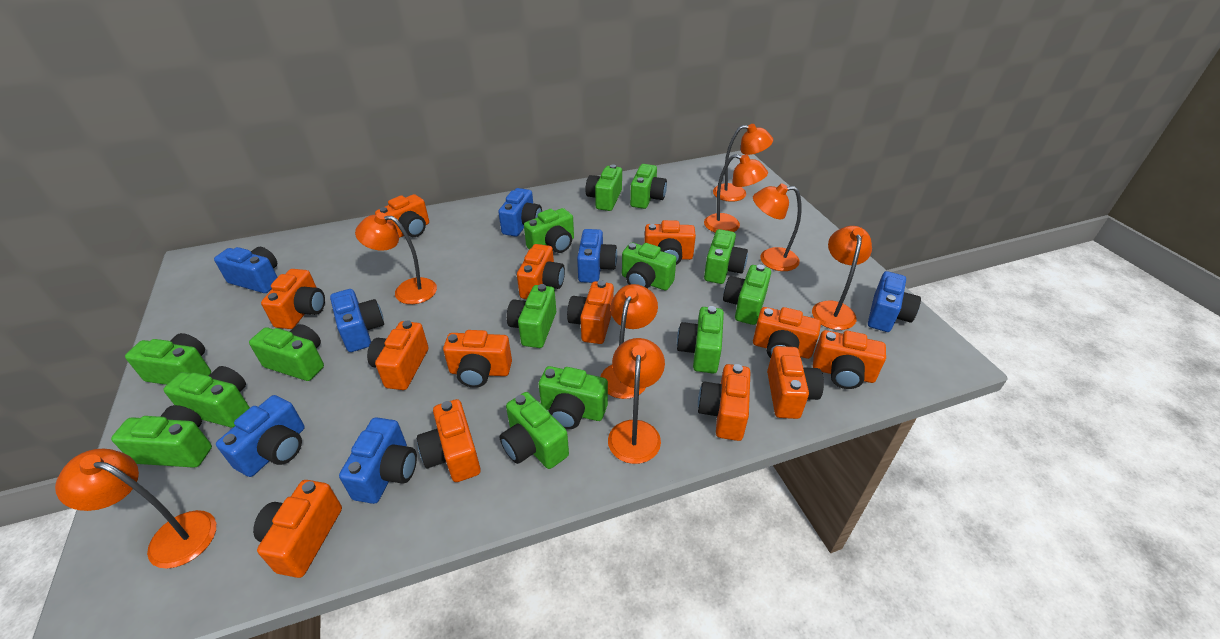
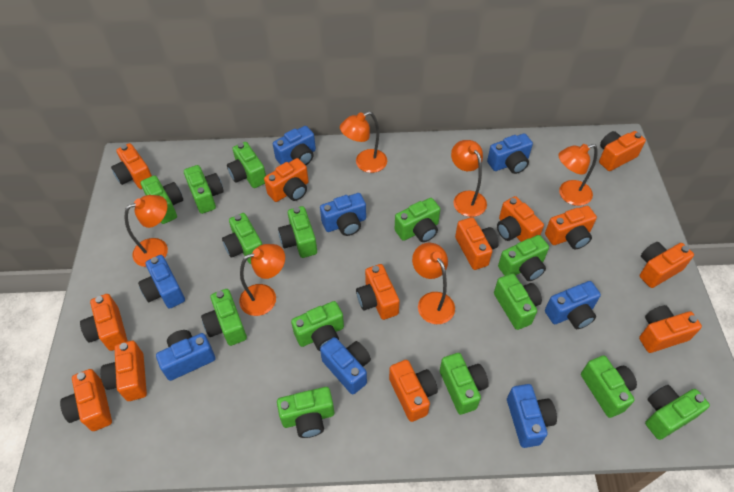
blue camera: 7 -> 8
orange lamp: 8 -> 6

